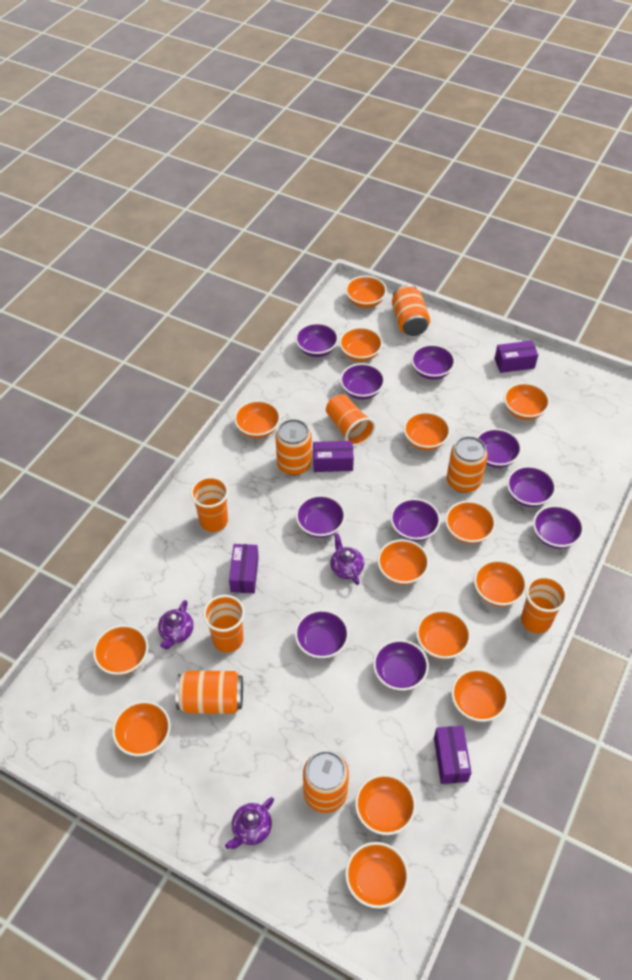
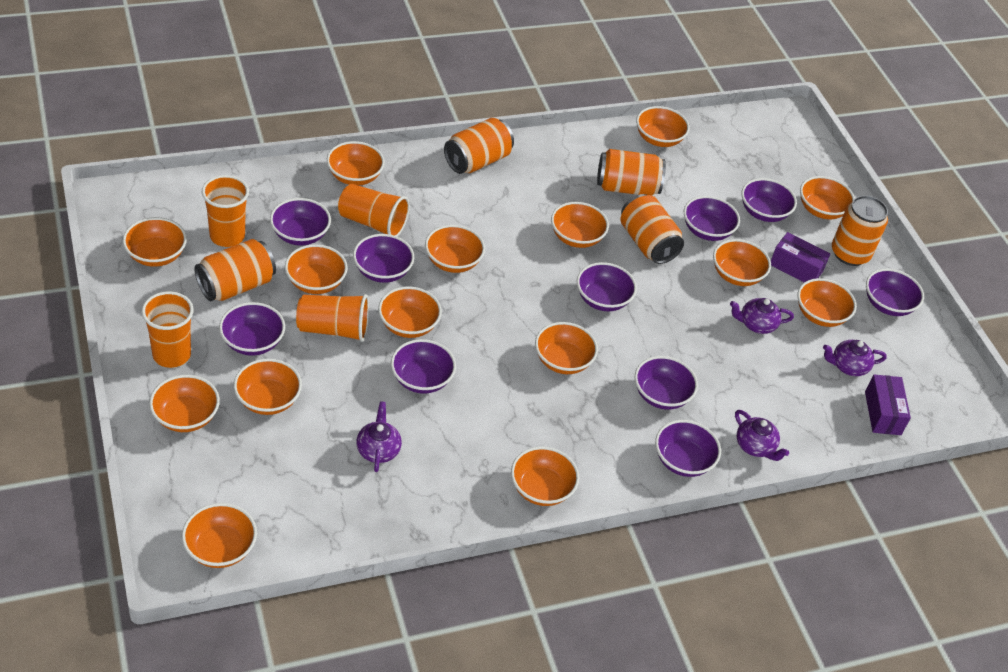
orange bowl: 14 -> 15
purple box: 4 -> 2
purple teapot: 3 -> 4

